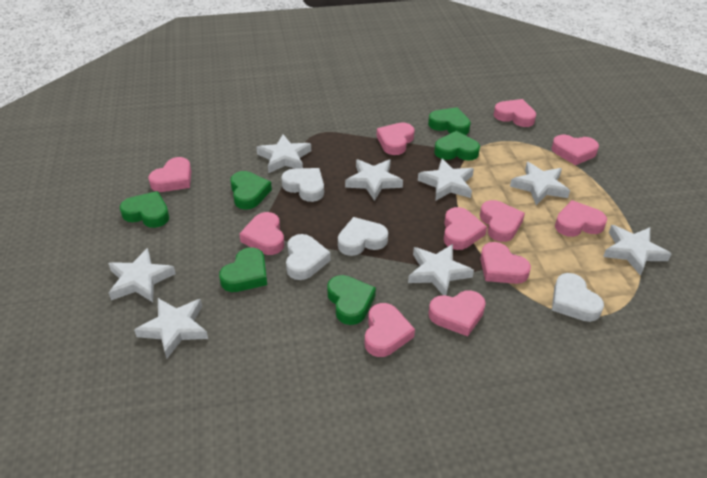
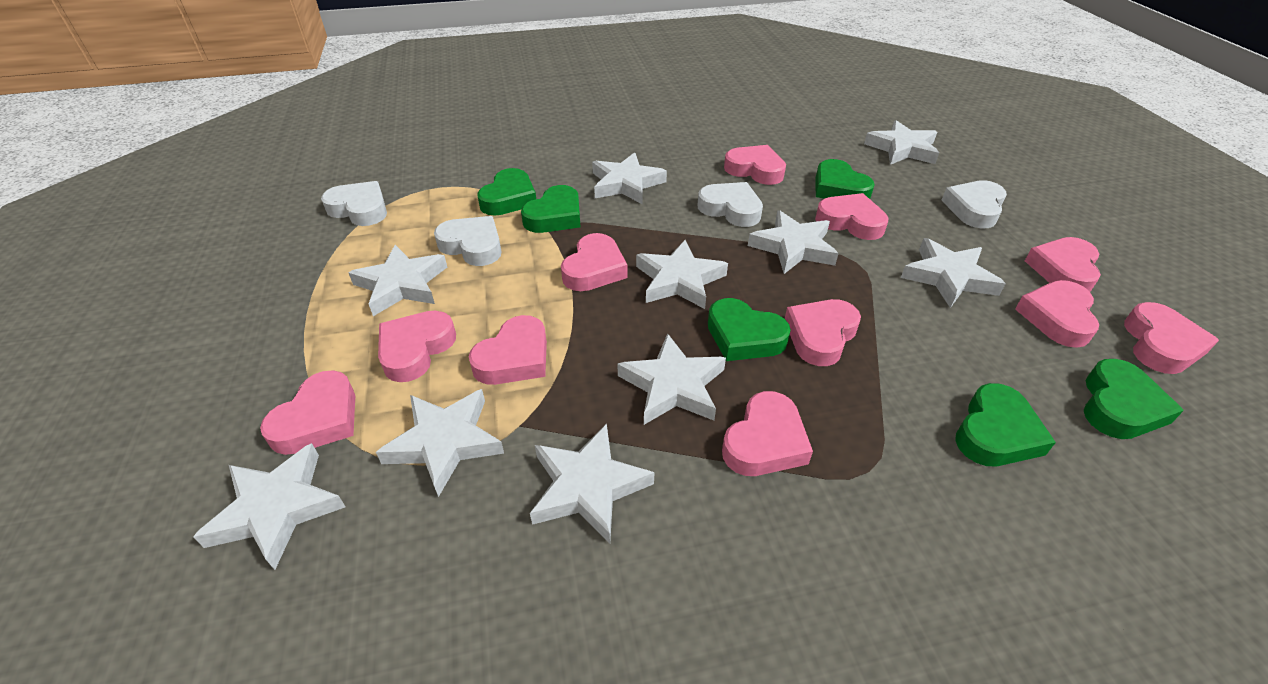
white star: 8 -> 10

